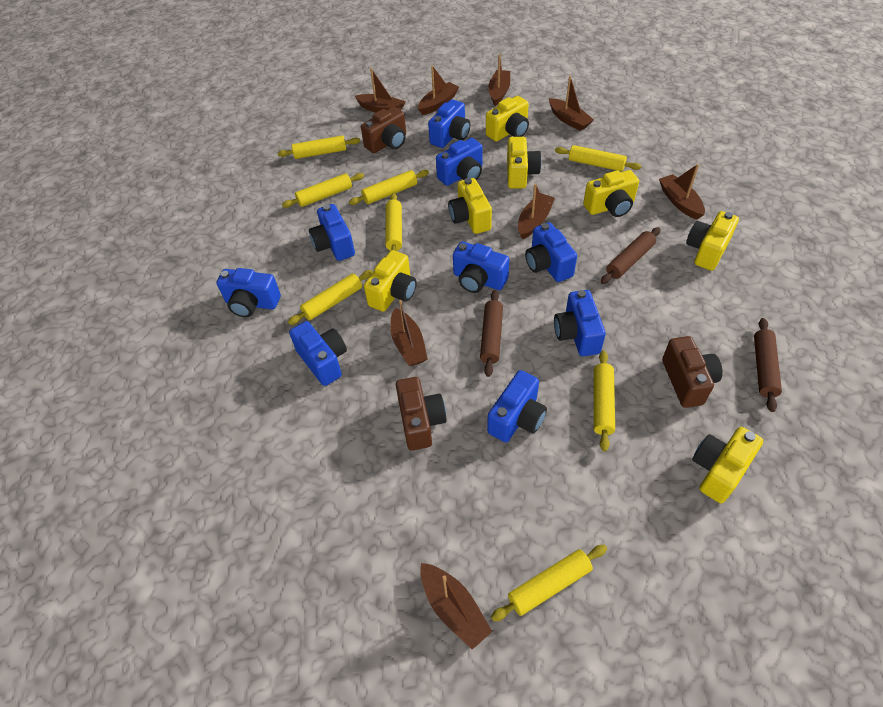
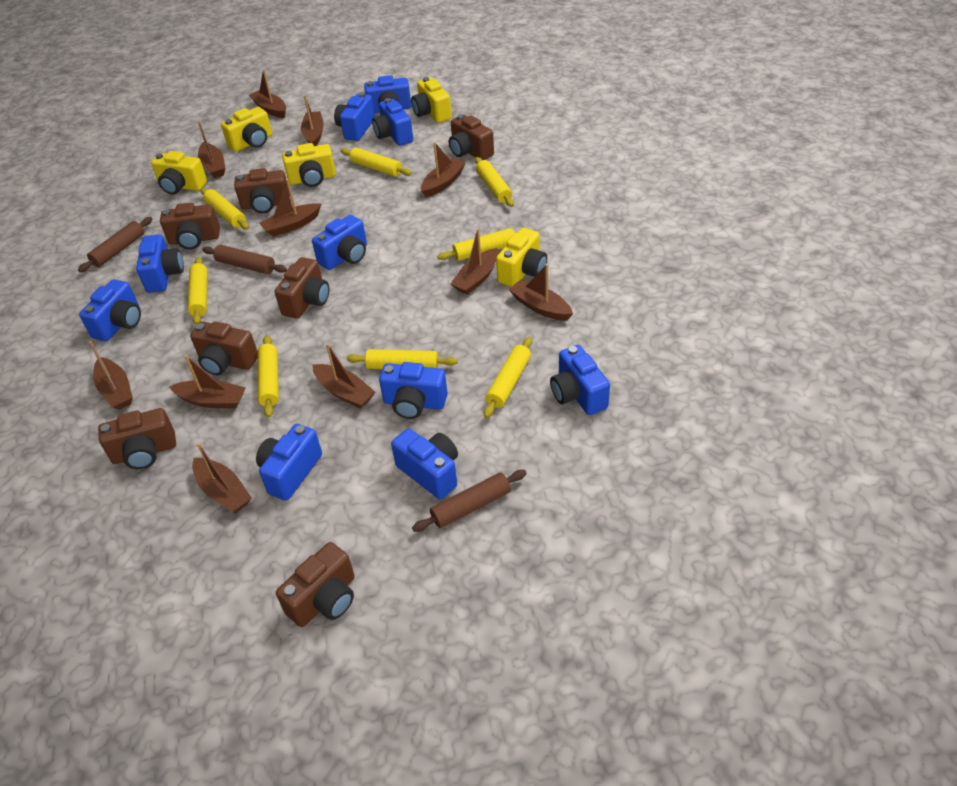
blue camera: 9 -> 10
brown boat: 8 -> 11
brown camera: 3 -> 7
yellow camera: 7 -> 5

